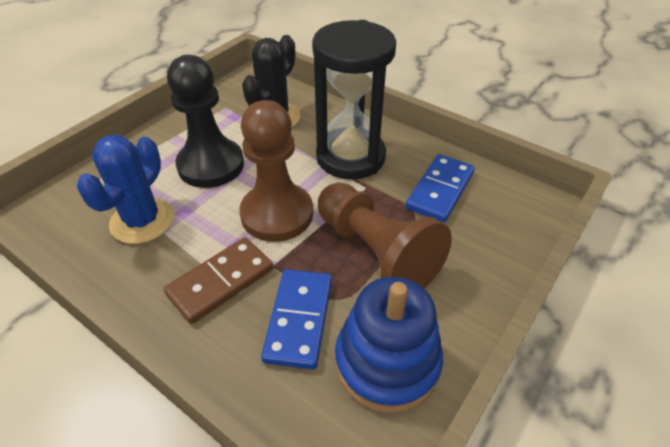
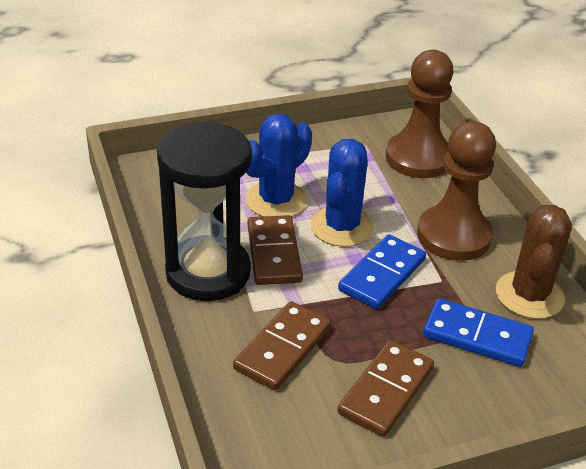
black cactus: 1 -> 0
black pawn: 1 -> 0
blue cactus: 1 -> 2
blue stacking toy: 1 -> 0
brown cactus: 0 -> 1
brown domino: 1 -> 3

